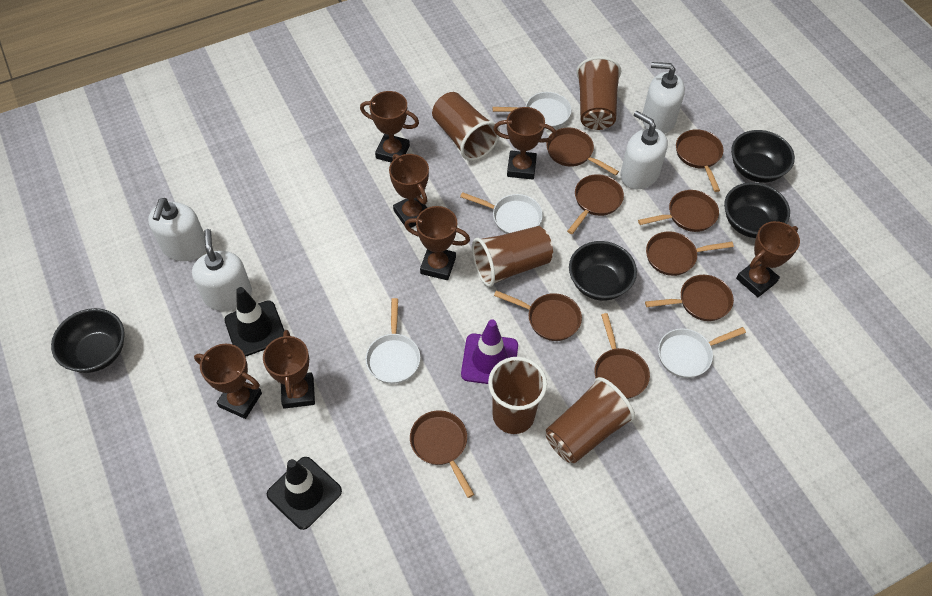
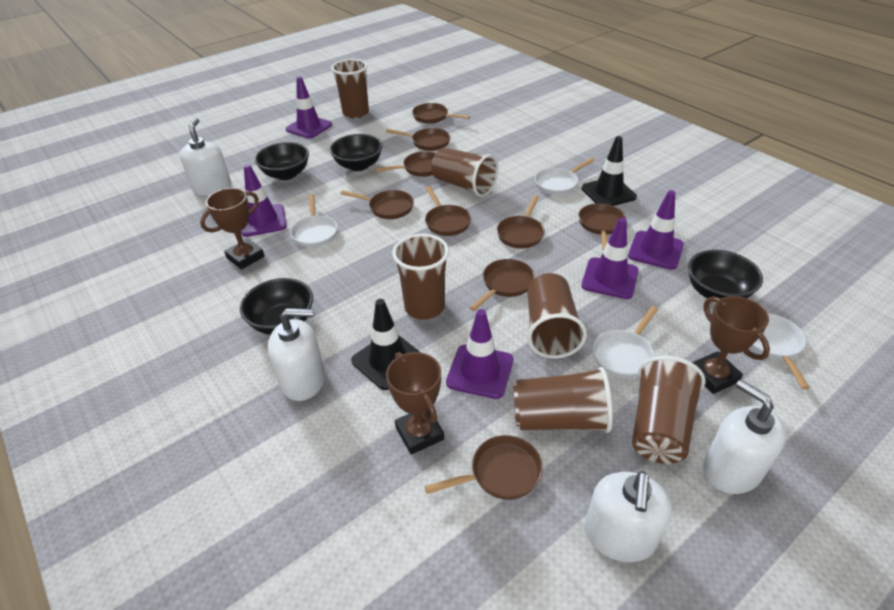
brown cup: 5 -> 6
brown trophy: 7 -> 3
purple traffic cone: 1 -> 5

